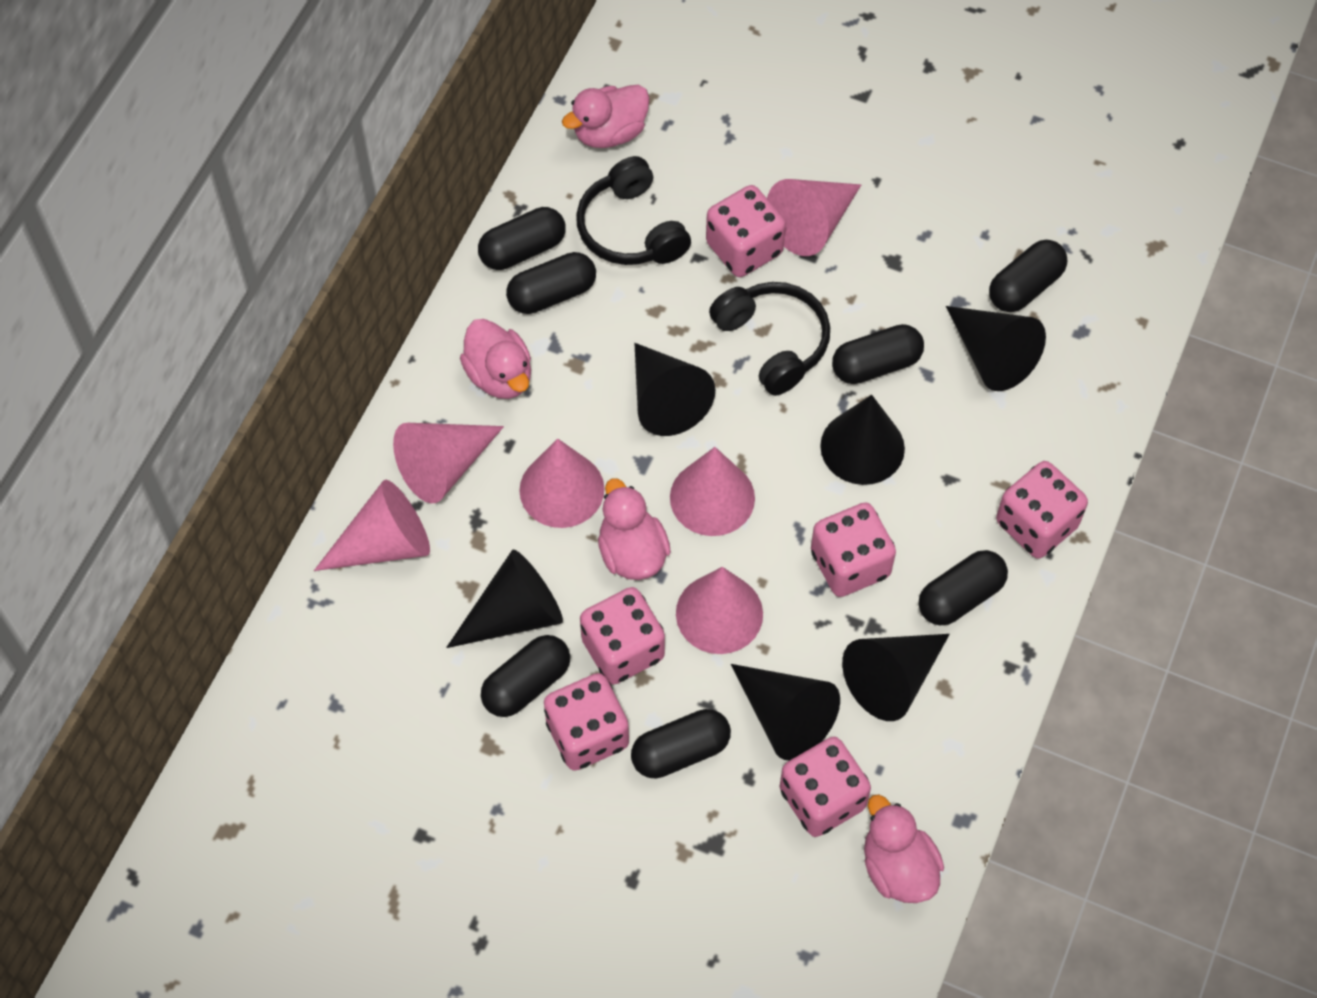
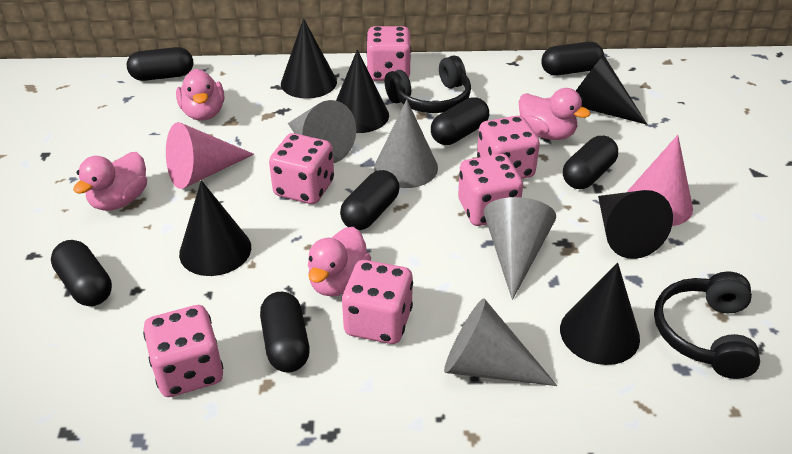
grey cone: 0 -> 4
pink cone: 6 -> 2

